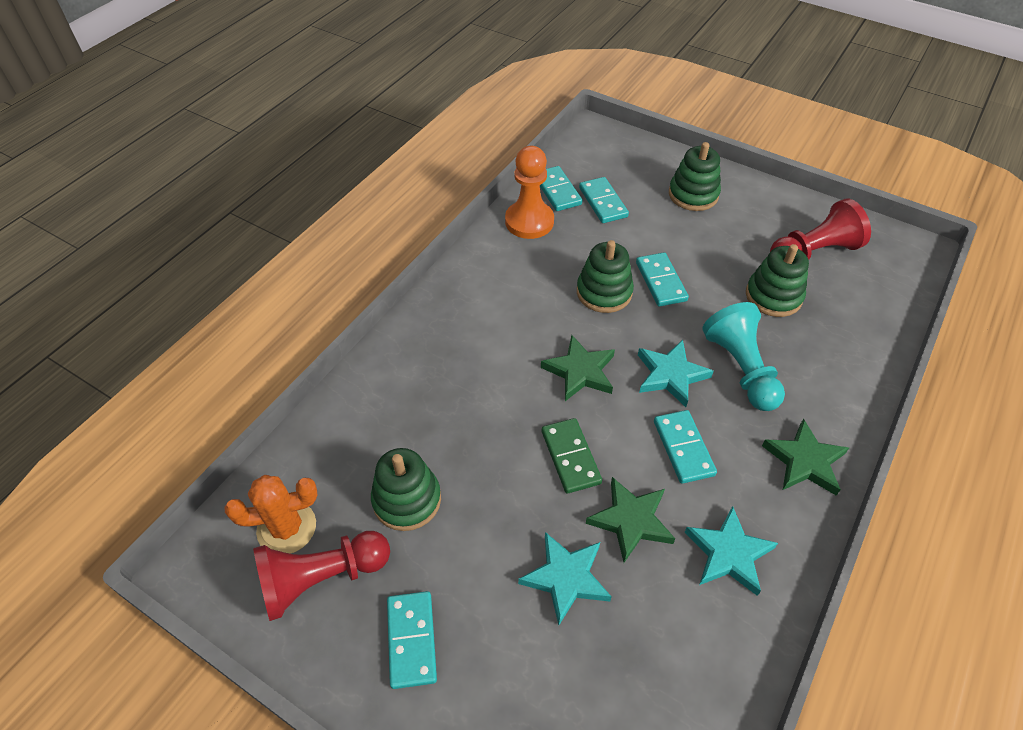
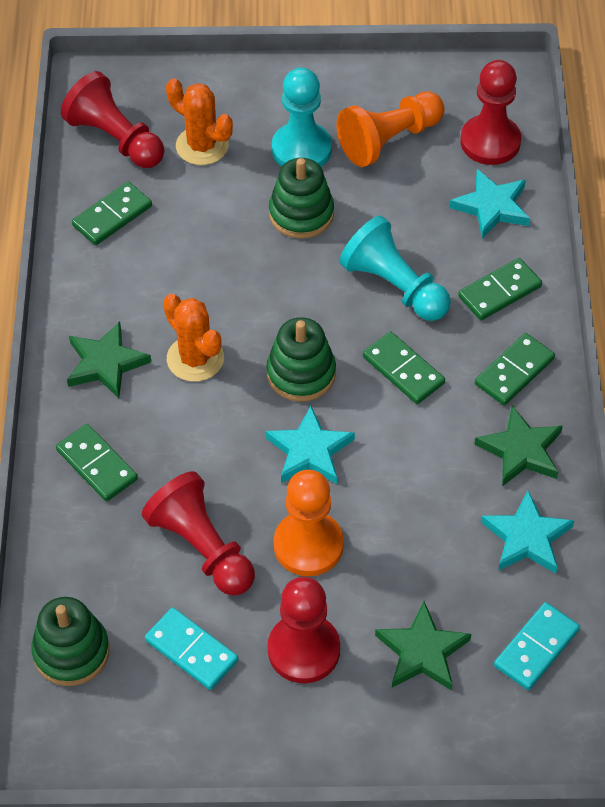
green domino: 1 -> 5
green stacking toy: 4 -> 3
orange cactus: 1 -> 2
orange pawn: 1 -> 2
red pawn: 2 -> 4
turquoise domino: 5 -> 2
turquoise pawn: 1 -> 2

